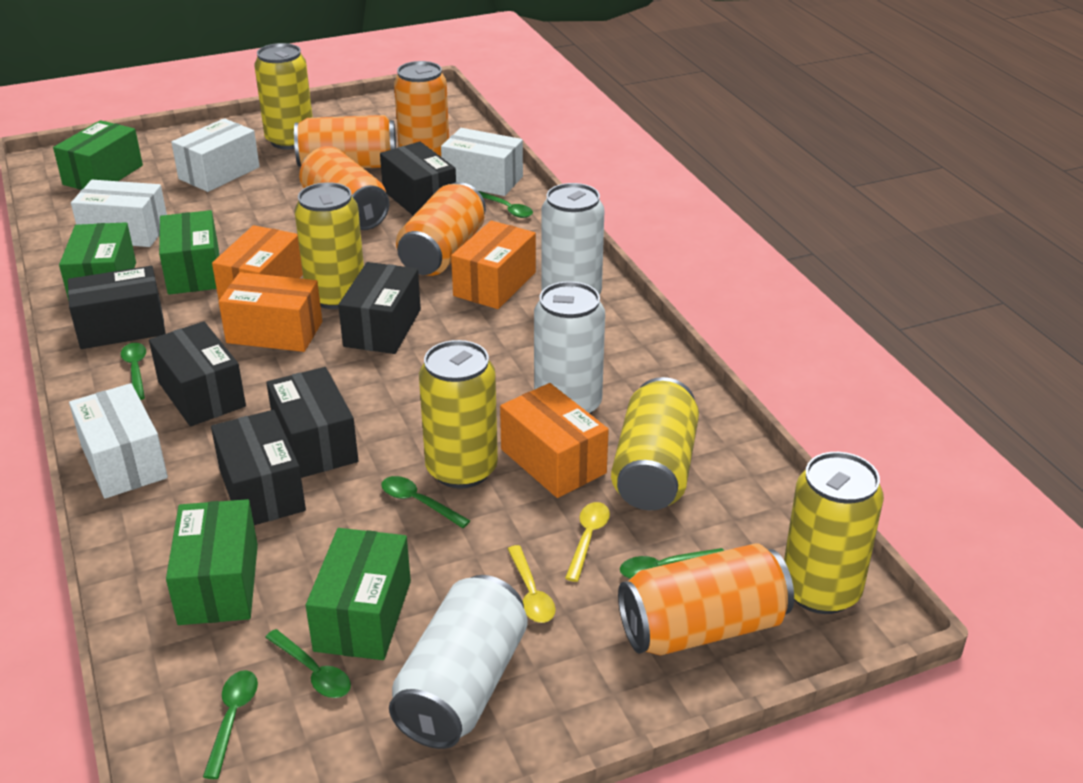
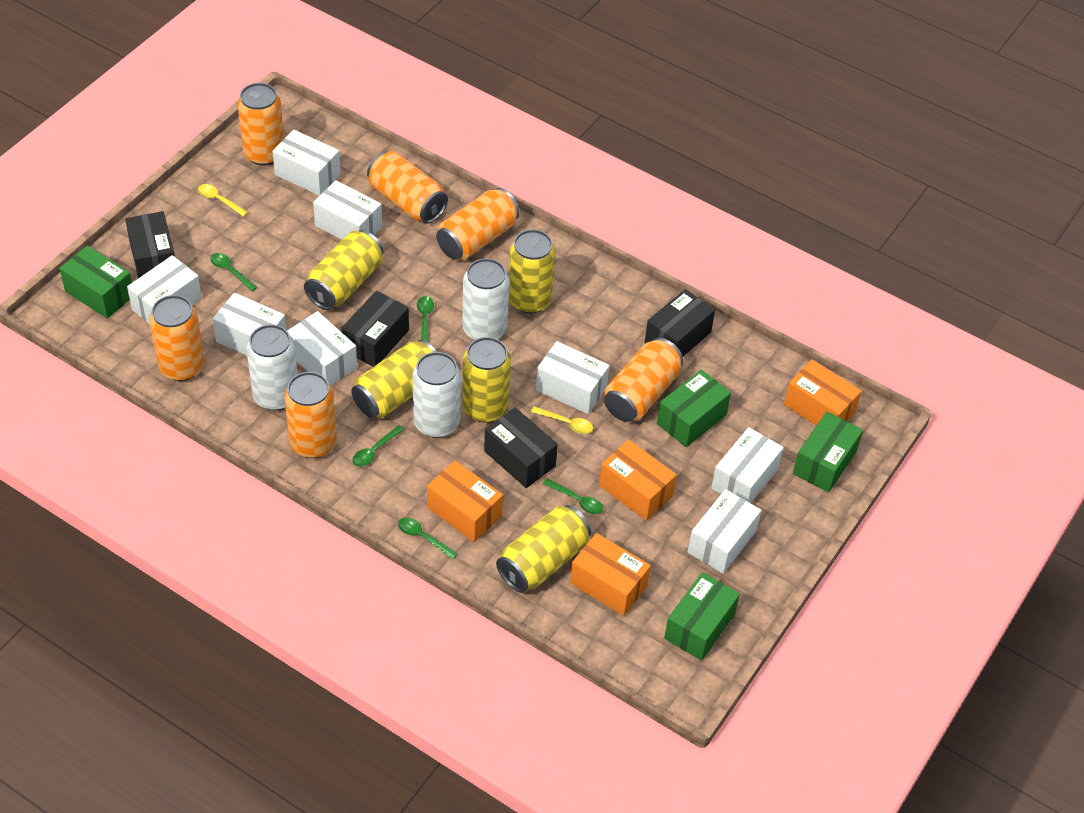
black box: 6 -> 4
green box: 5 -> 4
green spoon: 6 -> 5
orange can: 5 -> 6
white box: 4 -> 8

